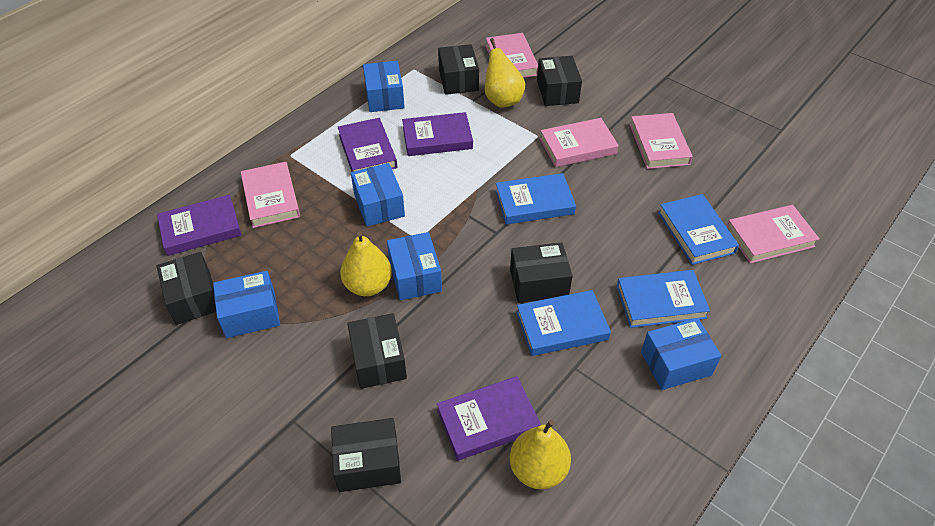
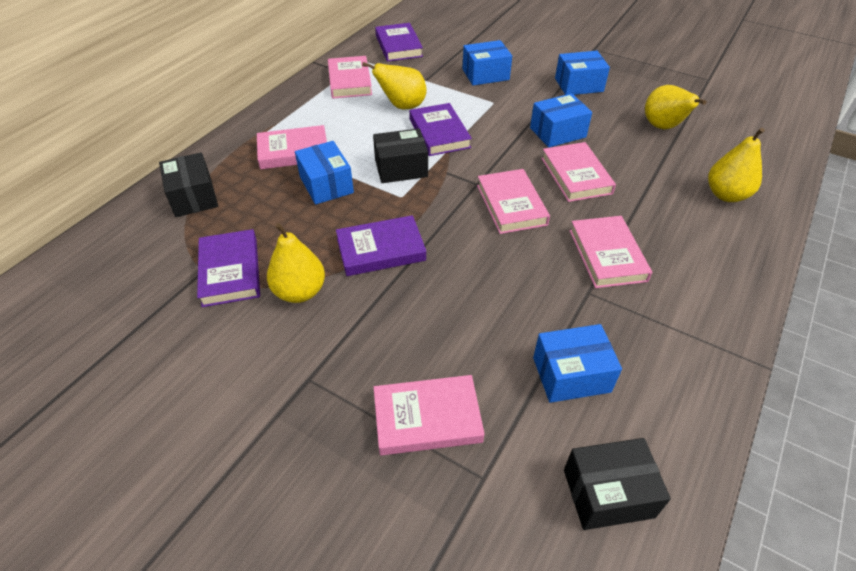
black box: 6 -> 3
blue book: 4 -> 0
pink book: 5 -> 6
yellow pear: 3 -> 4

